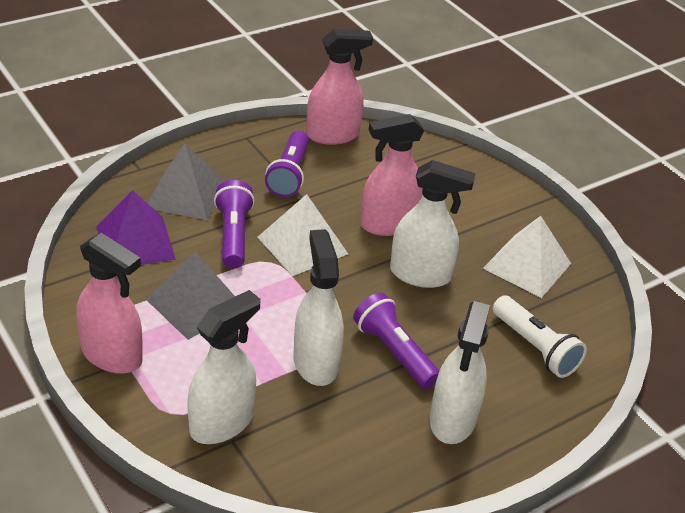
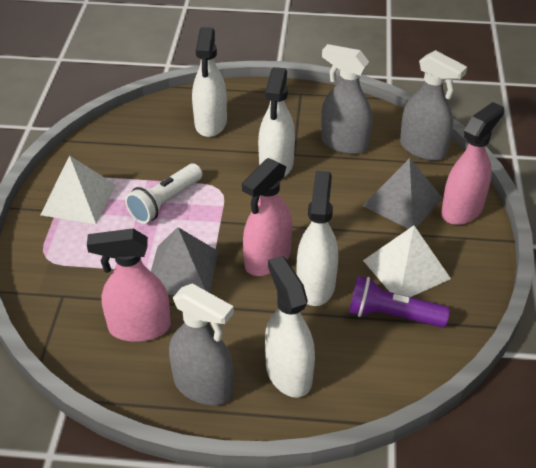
grey spray bottle: 0 -> 3
purple flashlight: 3 -> 1
purple pyramid: 1 -> 0

